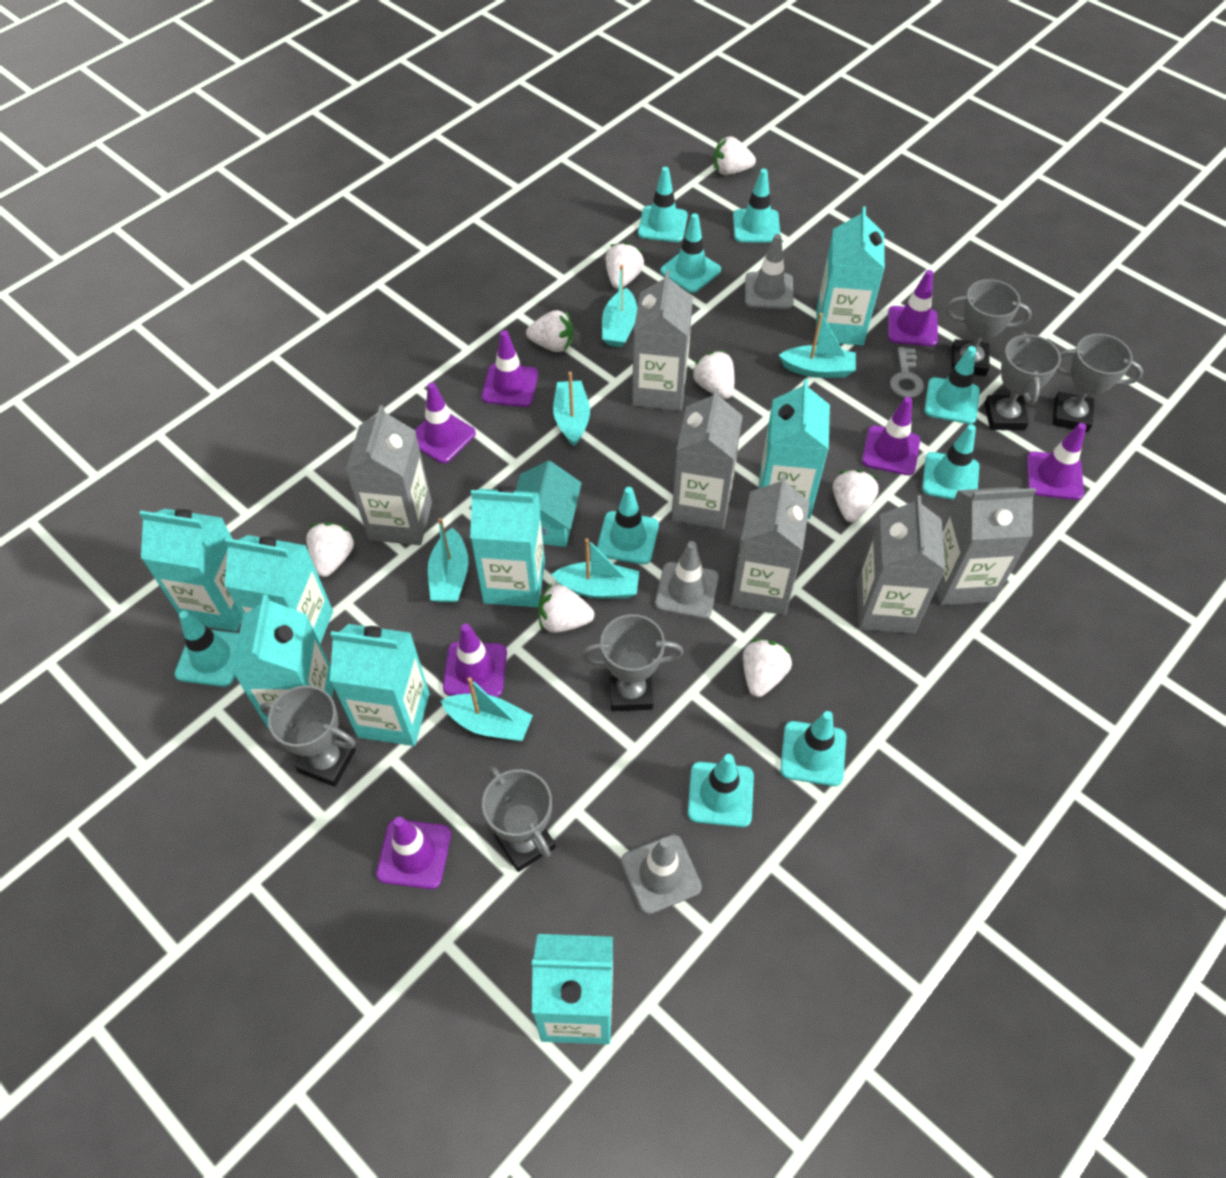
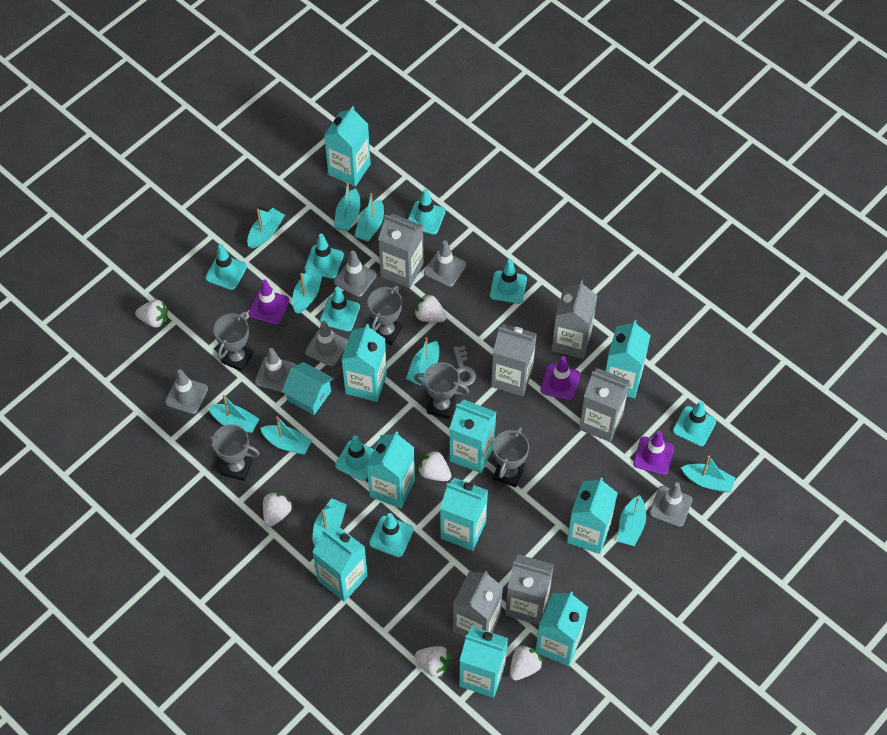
grey traffic cone: 3 -> 6
grey trophy: 6 -> 5
purple traffic cone: 7 -> 3
turquoise boat: 6 -> 10
turquoise carton: 8 -> 10
turquoise traffic cone: 9 -> 8
white strawberry: 8 -> 6

